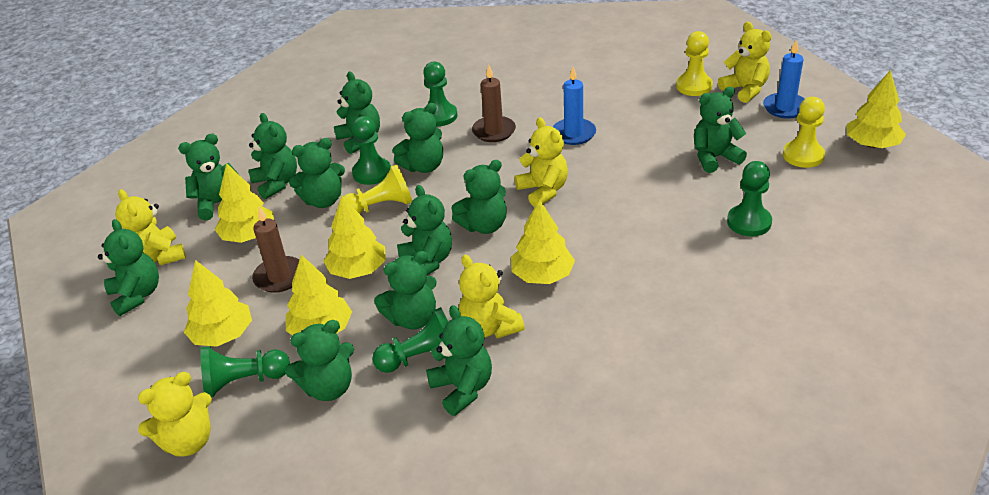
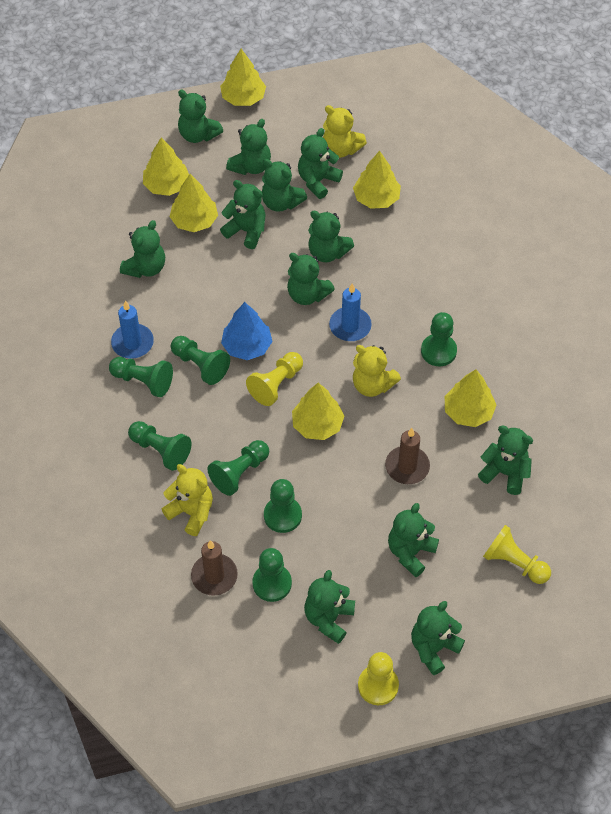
blue tree: 0 -> 1
green pawn: 5 -> 7
yellow teddy bear: 5 -> 3

